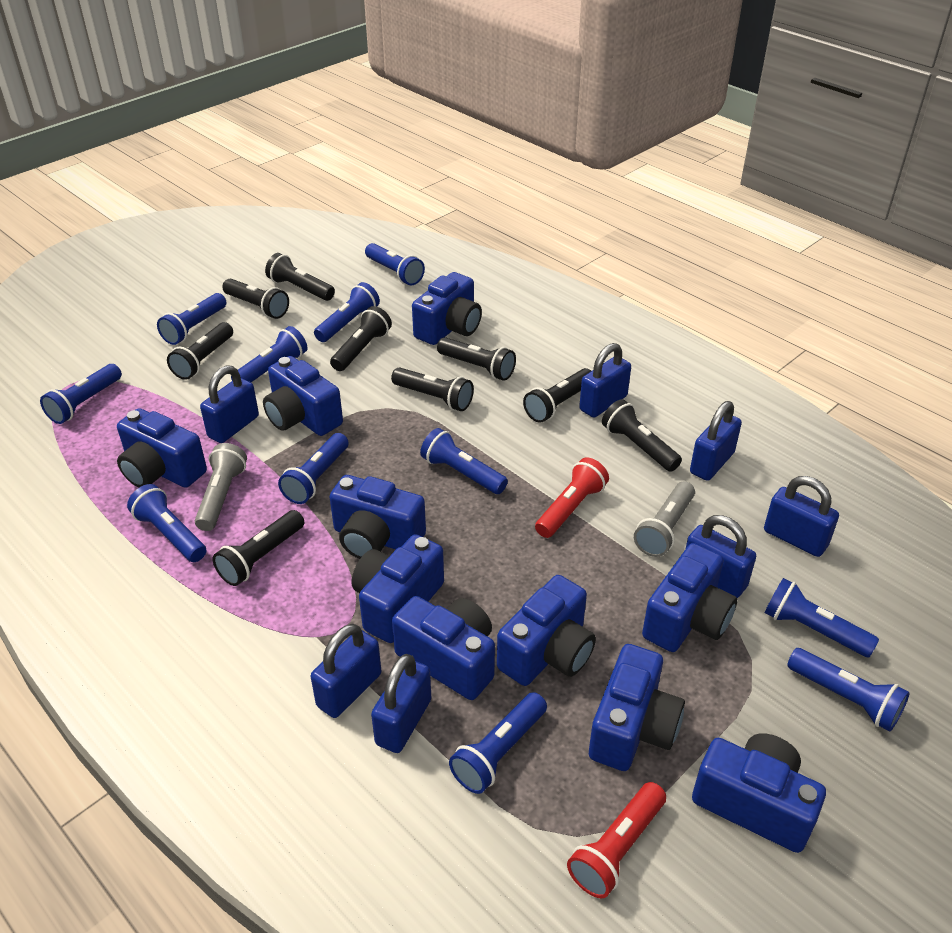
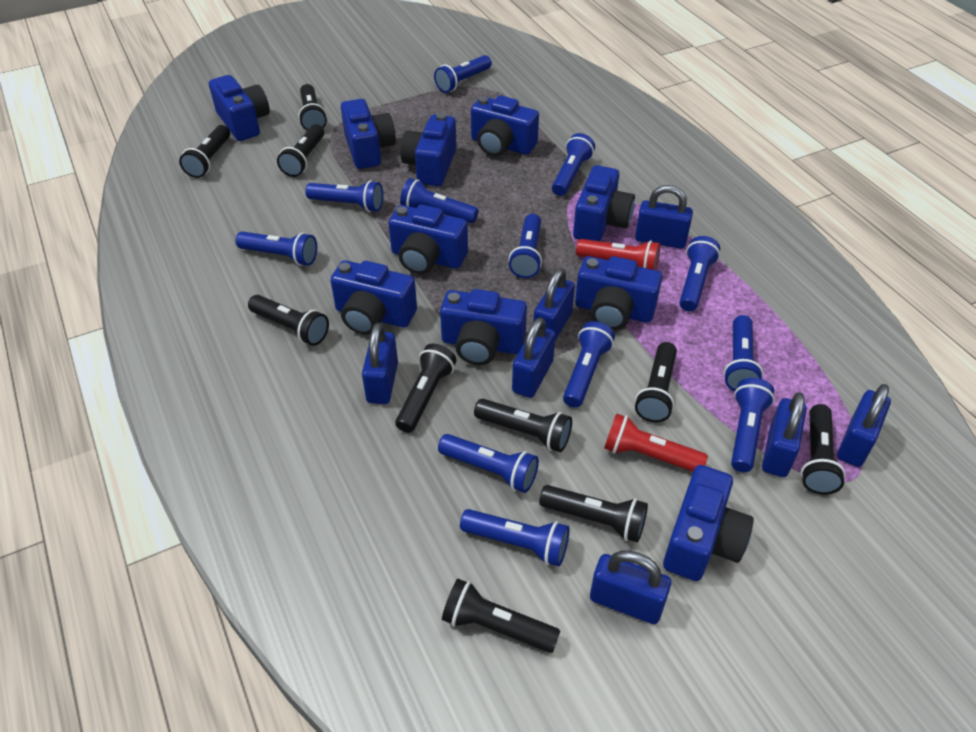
black flashlight: 9 -> 10
blue flashlight: 11 -> 12
grey flashlight: 2 -> 0

